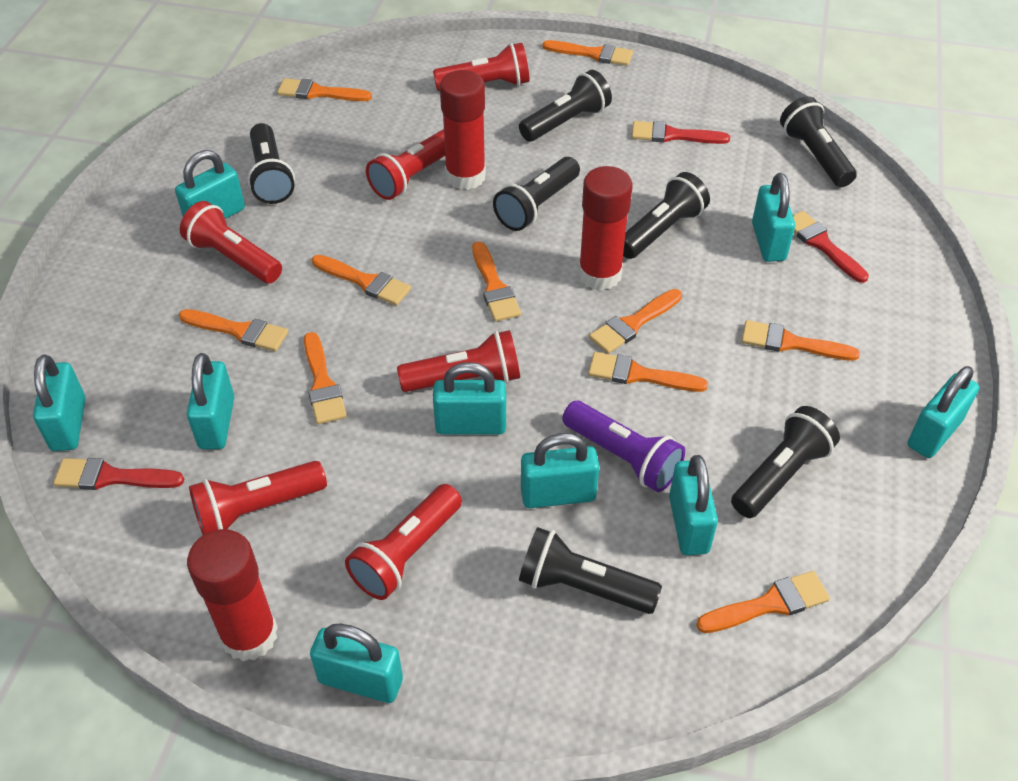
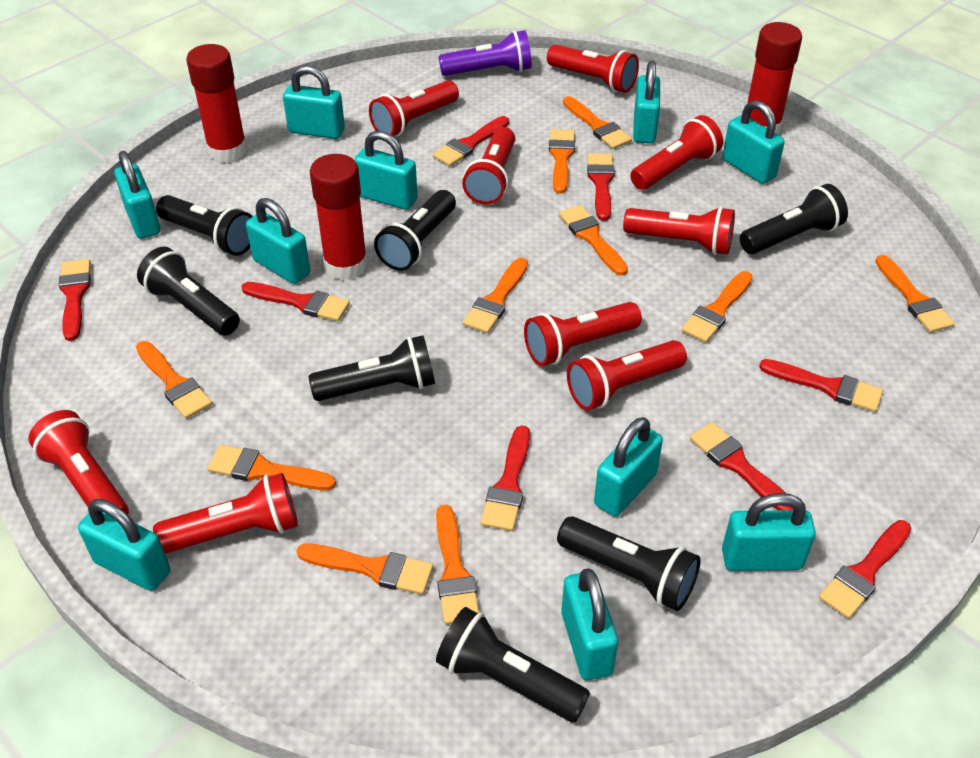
red brush: 3 -> 8
red flashlight: 6 -> 9
turquoise padlock: 9 -> 10

